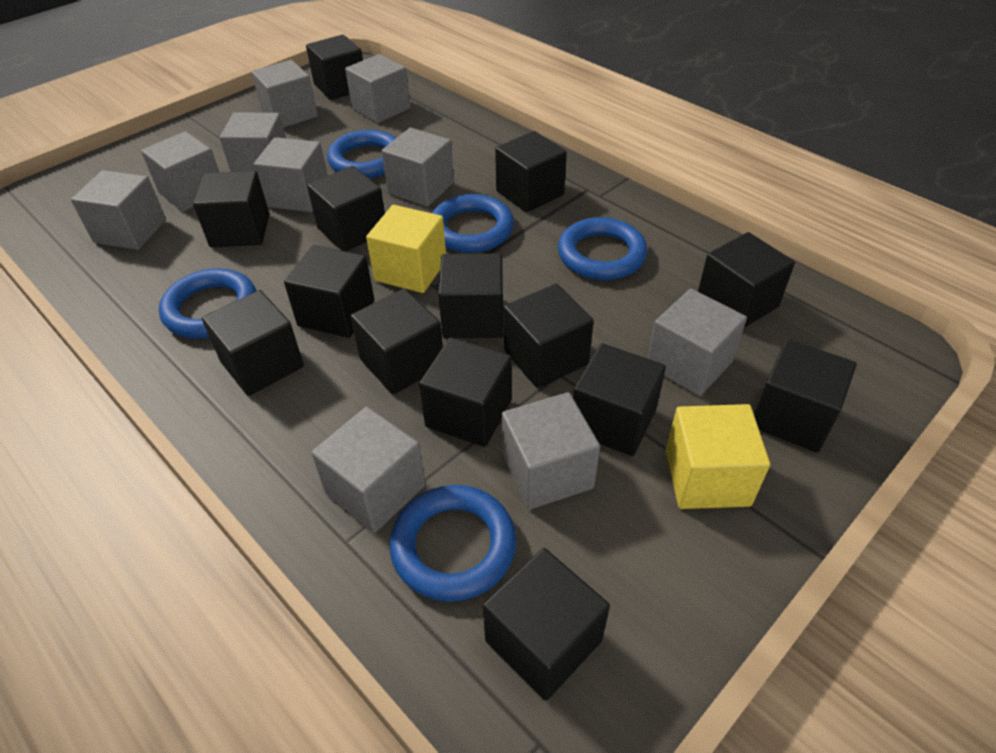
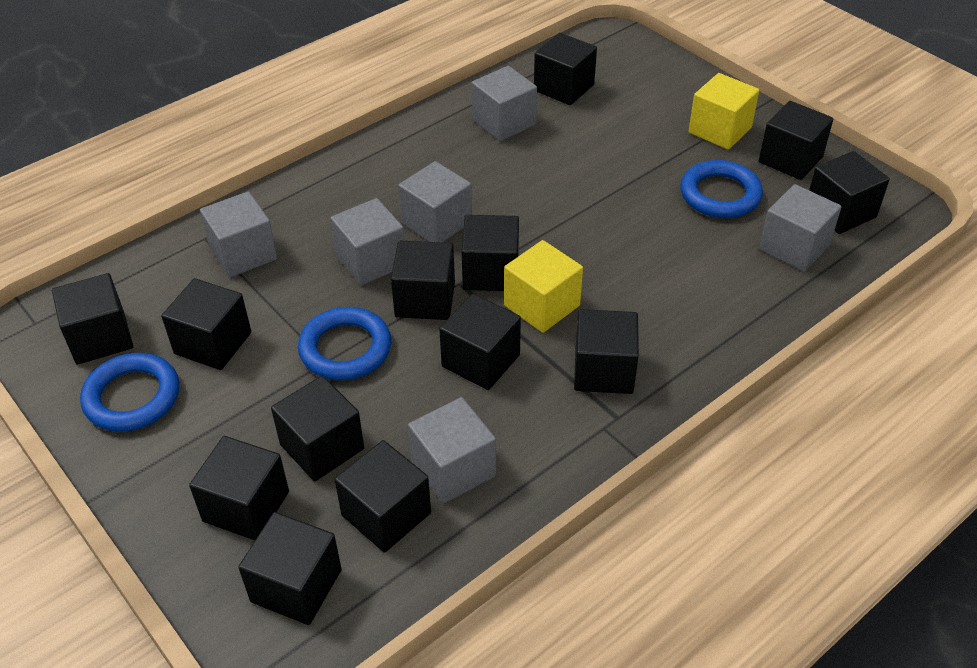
black cube: 14 -> 13
blue ring: 5 -> 3
grey cube: 10 -> 6

